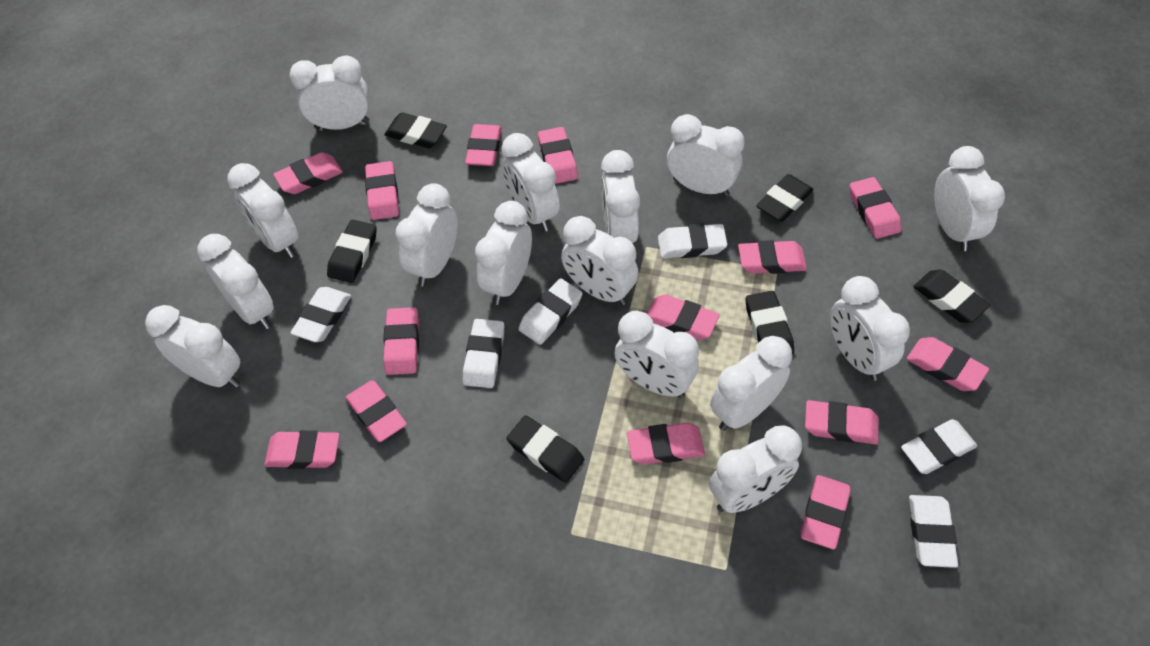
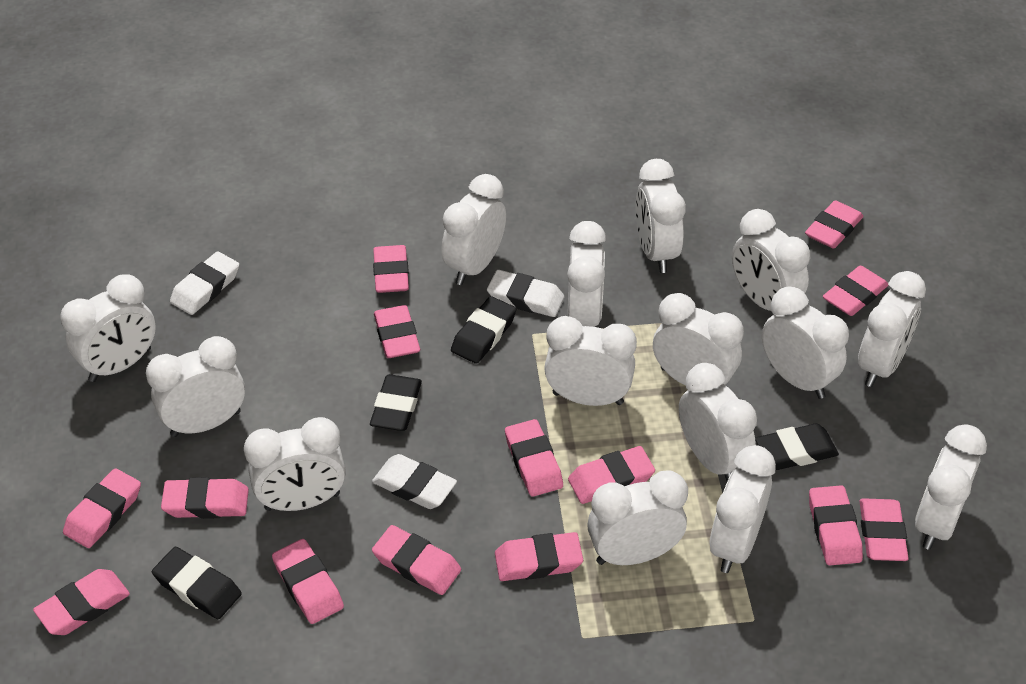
black eraser: 6 -> 4
white eraser: 6 -> 3

